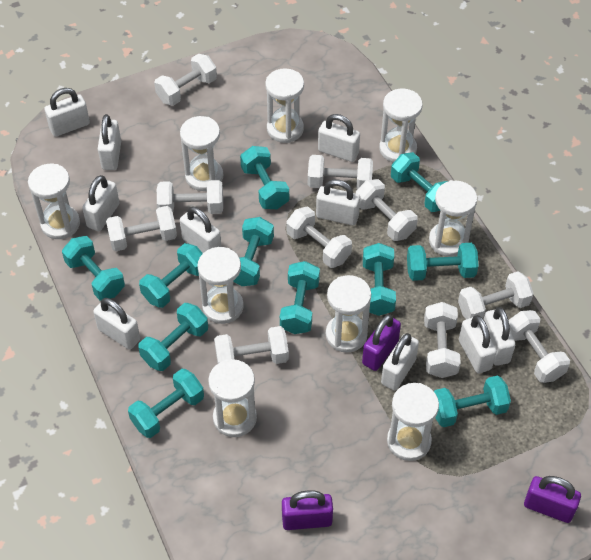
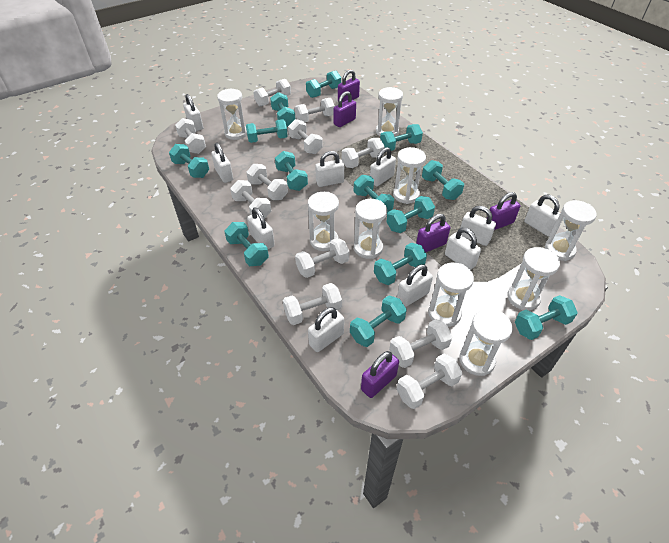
purple padlock: 3 -> 5
turquoise dumbbell: 11 -> 13
white dumbbell: 10 -> 11

